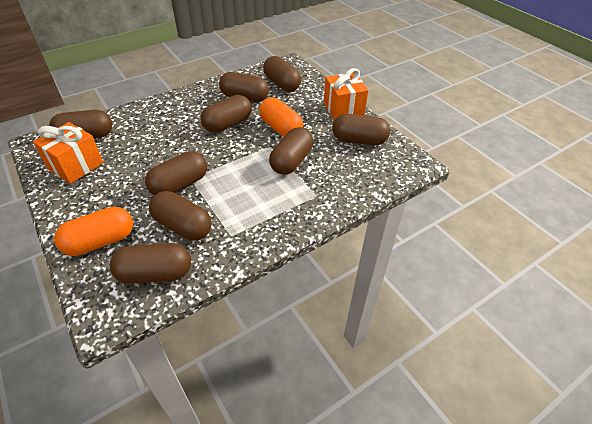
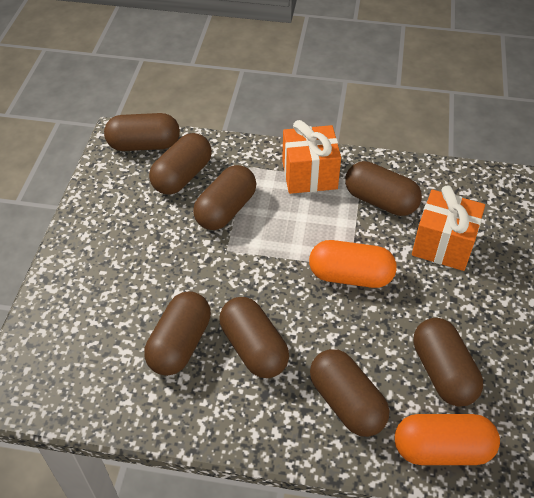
brown capsule: 9 -> 8

